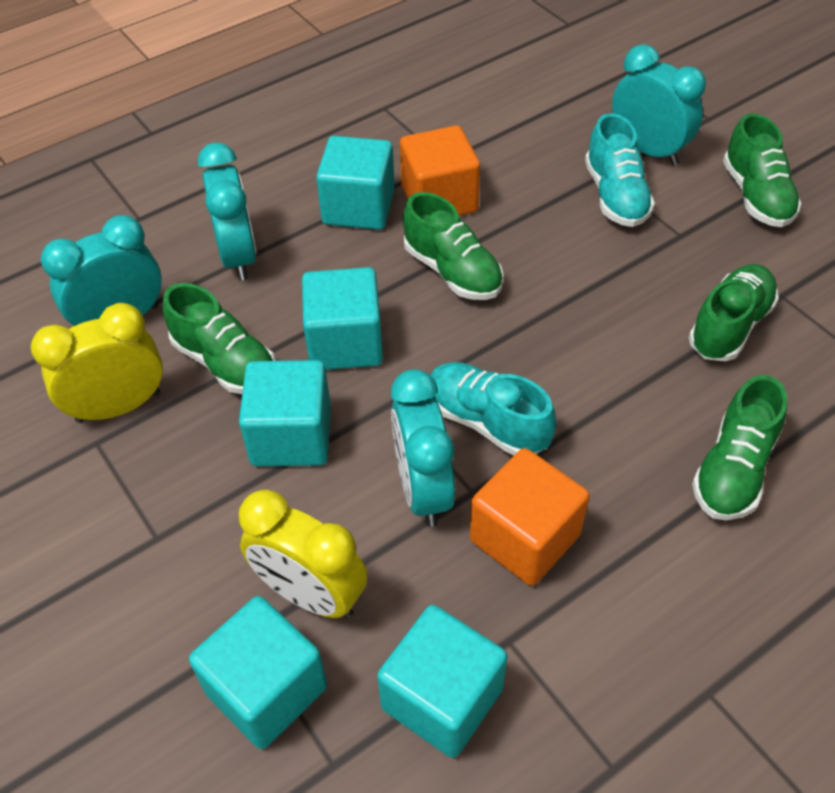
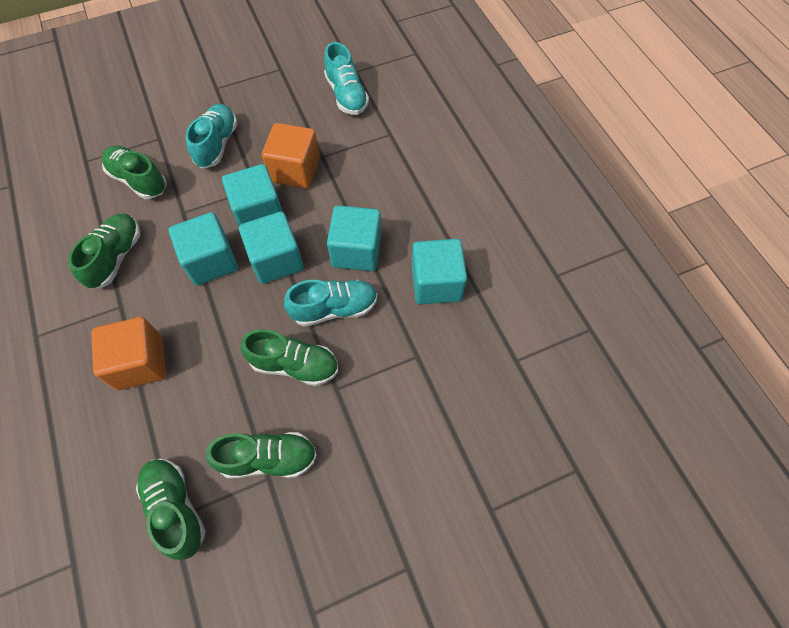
turquoise clock: 4 -> 0
turquoise shoe: 2 -> 3
yellow clock: 2 -> 0

